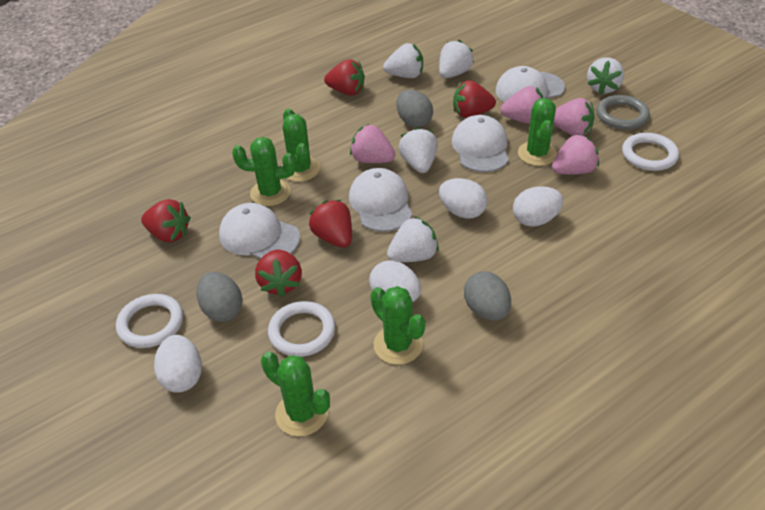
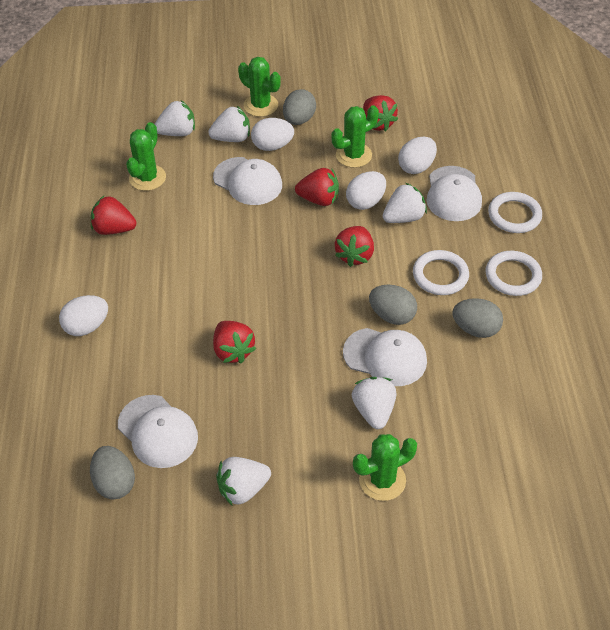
green cactus: 5 -> 4
grey egg: 3 -> 4
grey ring: 1 -> 0
pink strawberry: 4 -> 0

